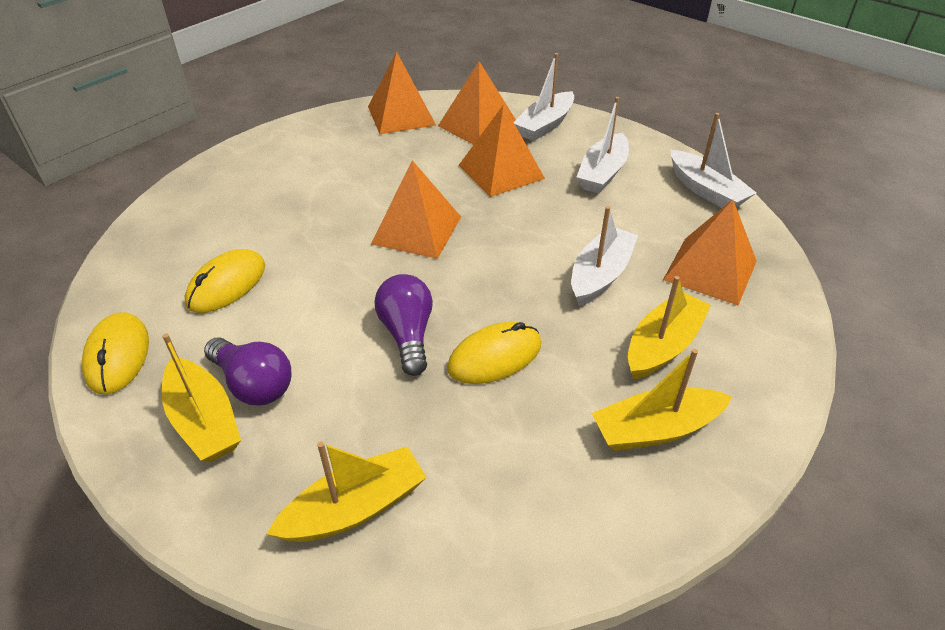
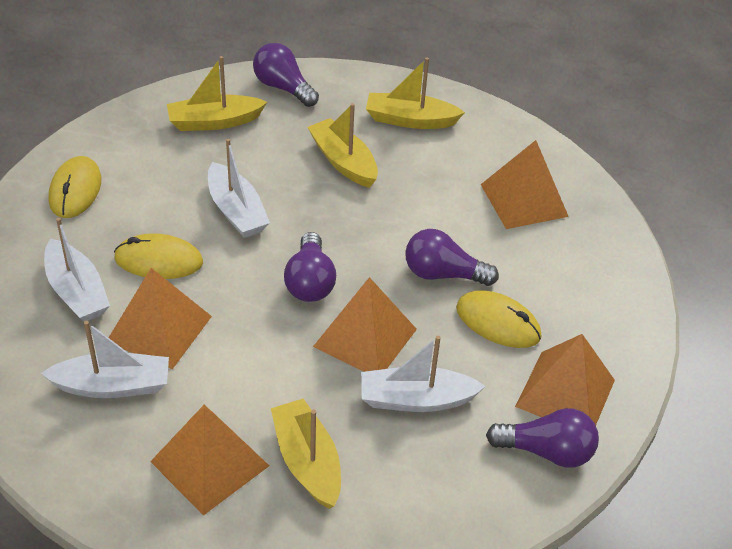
purple light bulb: 2 -> 4

